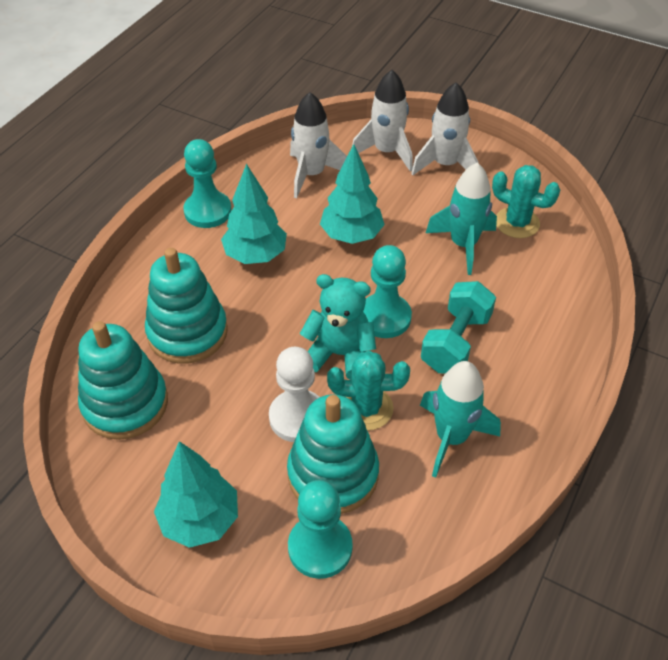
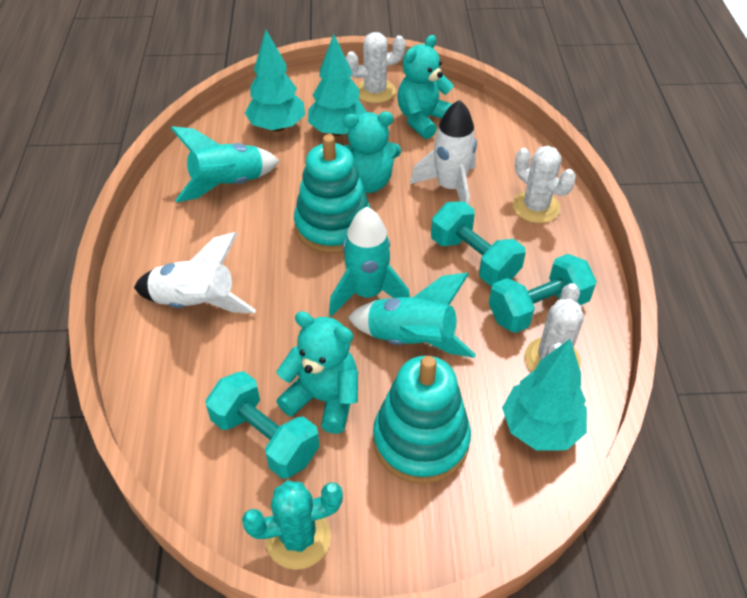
turquoise cactus: 2 -> 1
turquoise dumbbell: 1 -> 3
turquoise pawn: 3 -> 0
turquoise rocket: 2 -> 3
turquoise stacking toy: 3 -> 2
turquoise teddy bear: 1 -> 3
white cactus: 0 -> 3
white pawn: 1 -> 0
white rocket: 3 -> 2

